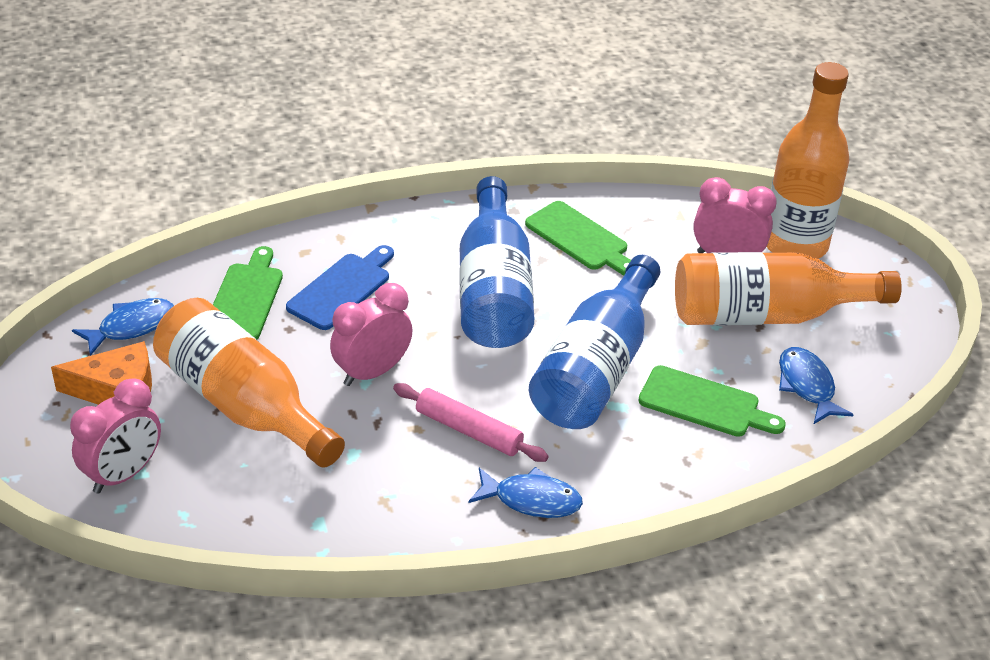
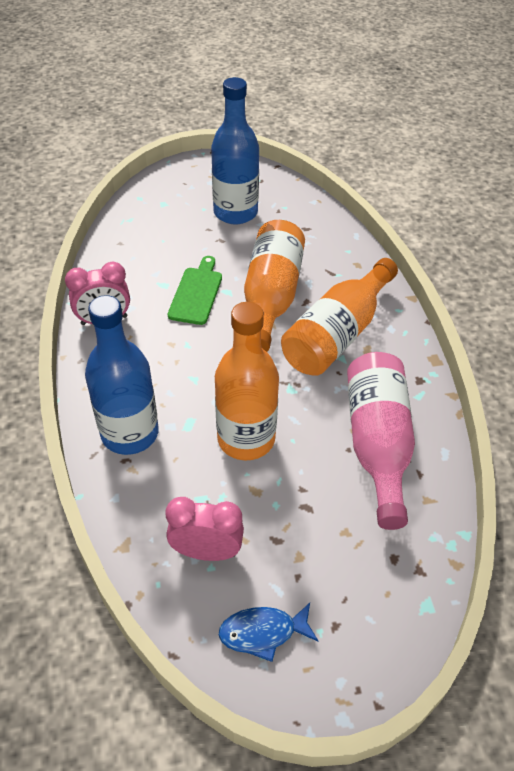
blue cutting board: 1 -> 0
blue fish: 3 -> 1
green cutting board: 3 -> 1
orange cheese: 1 -> 0
pink bottle: 0 -> 1
pink clock: 3 -> 2
pink rolling pin: 1 -> 0

